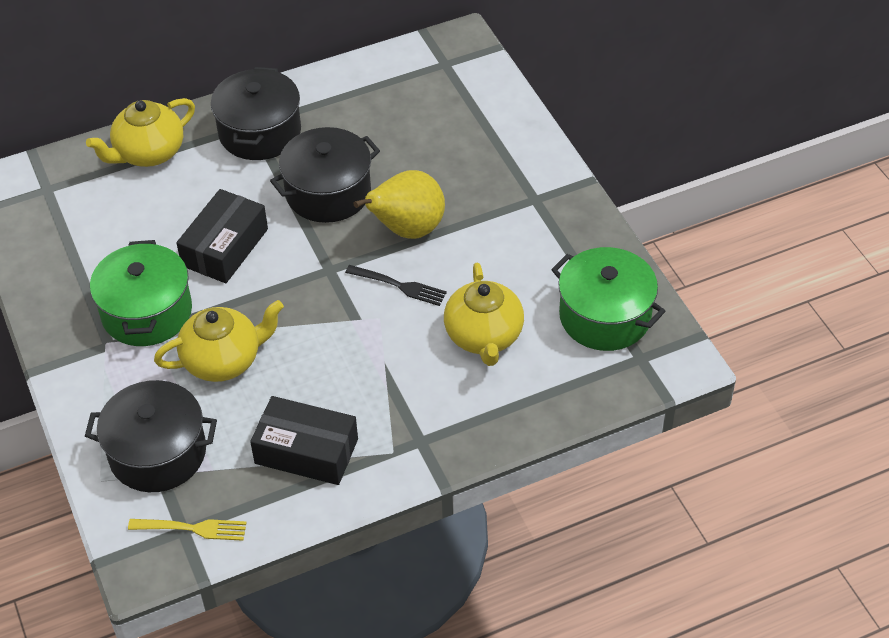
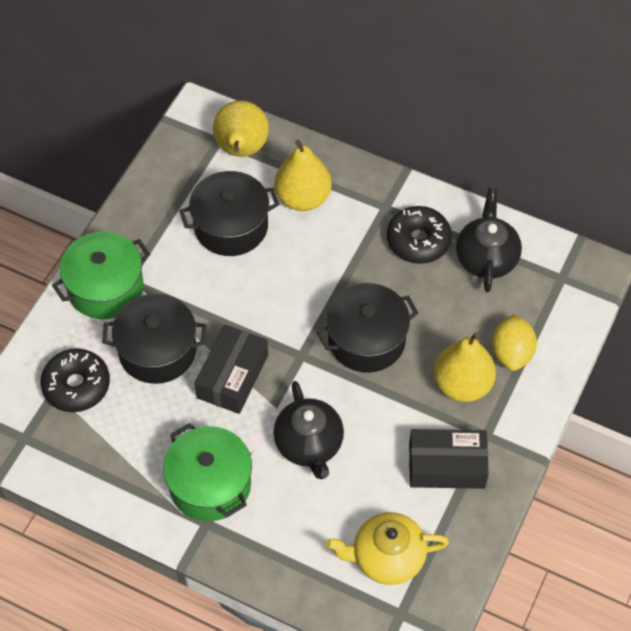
black donut: 0 -> 2
black fork: 1 -> 0
black teapot: 0 -> 2
yellow fork: 1 -> 0
yellow lemon: 0 -> 1
yellow pear: 1 -> 3
yellow teapot: 3 -> 1

